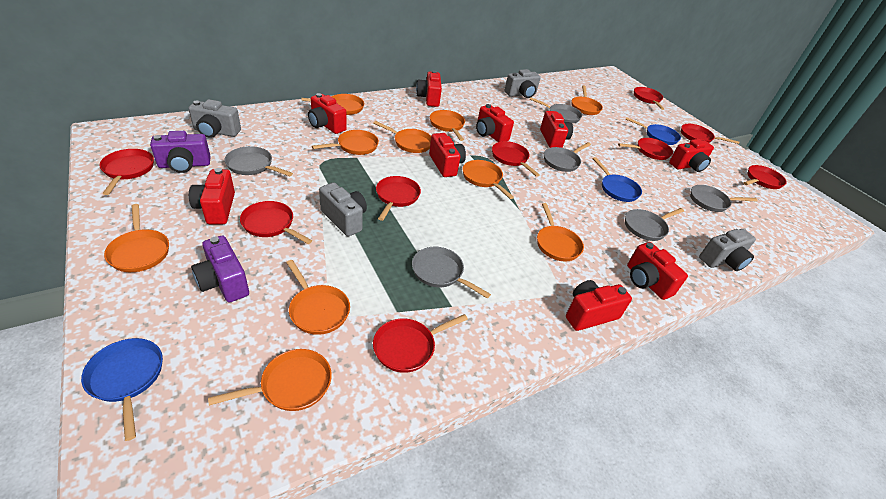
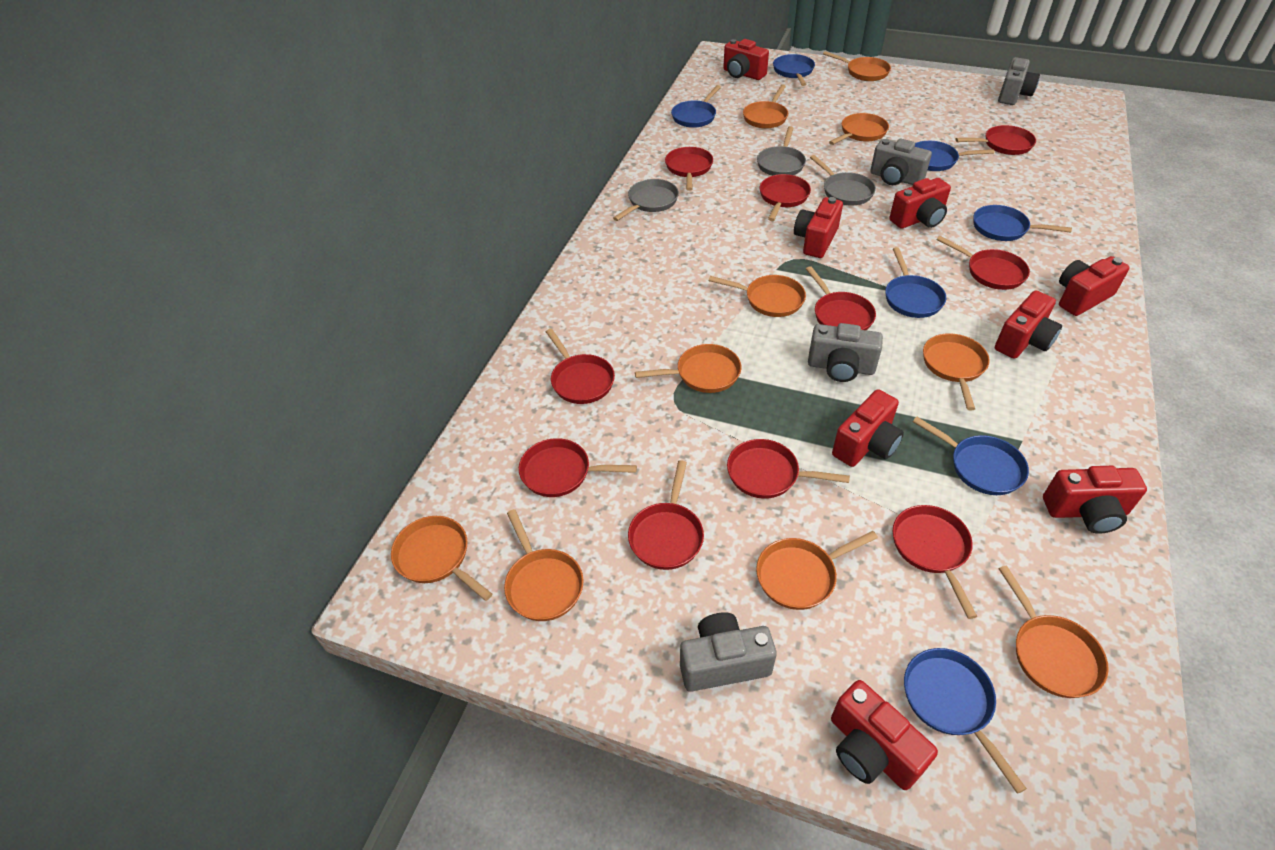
blue pan: 3 -> 7
grey pan: 6 -> 3
purple camera: 2 -> 0
red camera: 9 -> 8
red pan: 9 -> 10

